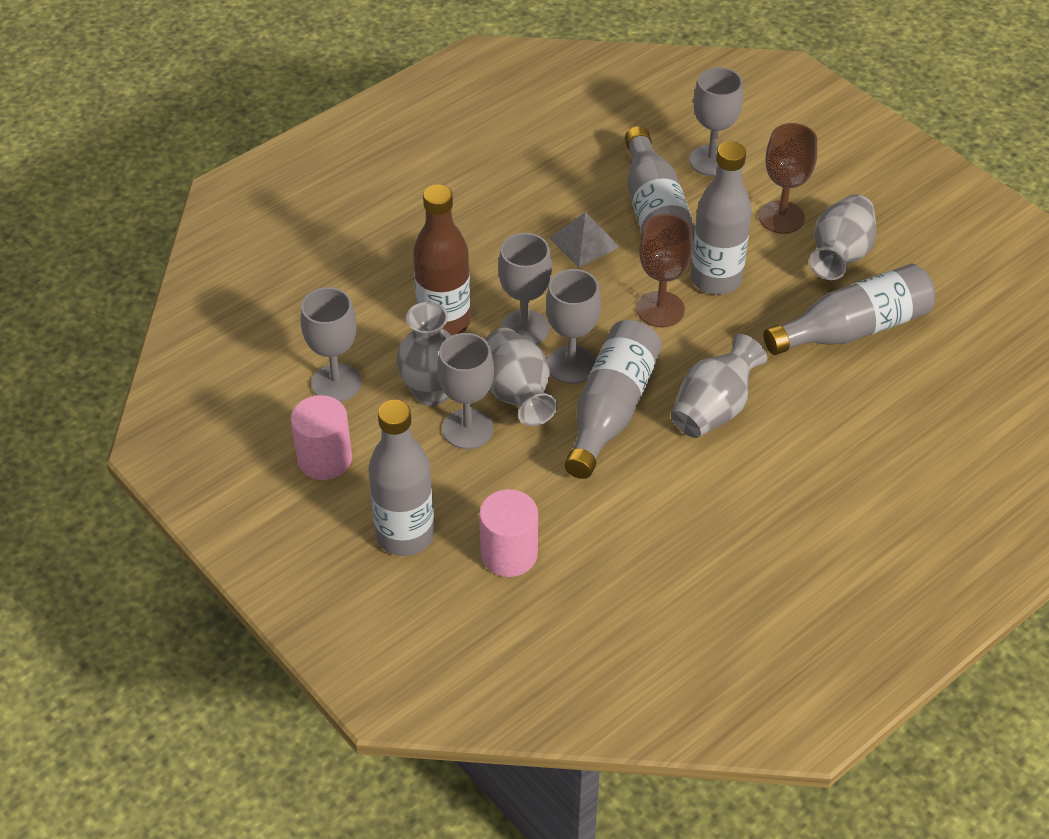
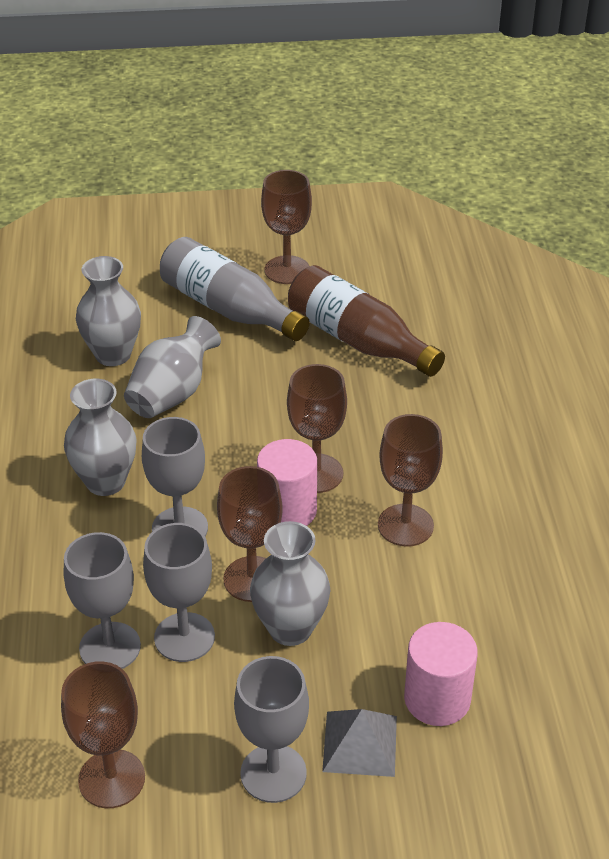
brown goblet: 2 -> 5
grey bottle: 5 -> 1
grey goblet: 5 -> 4

